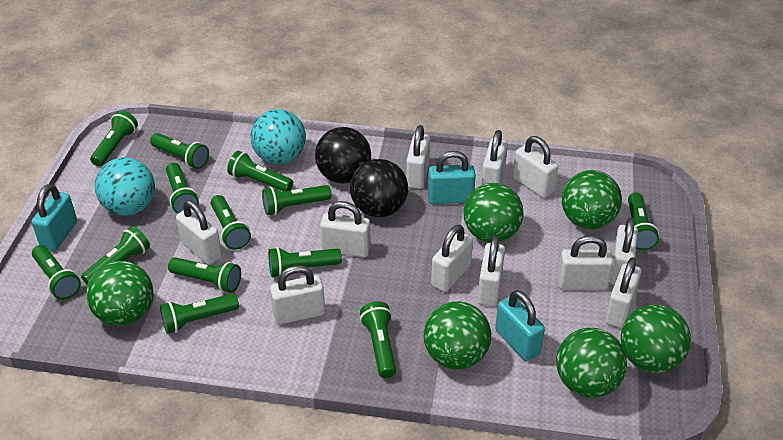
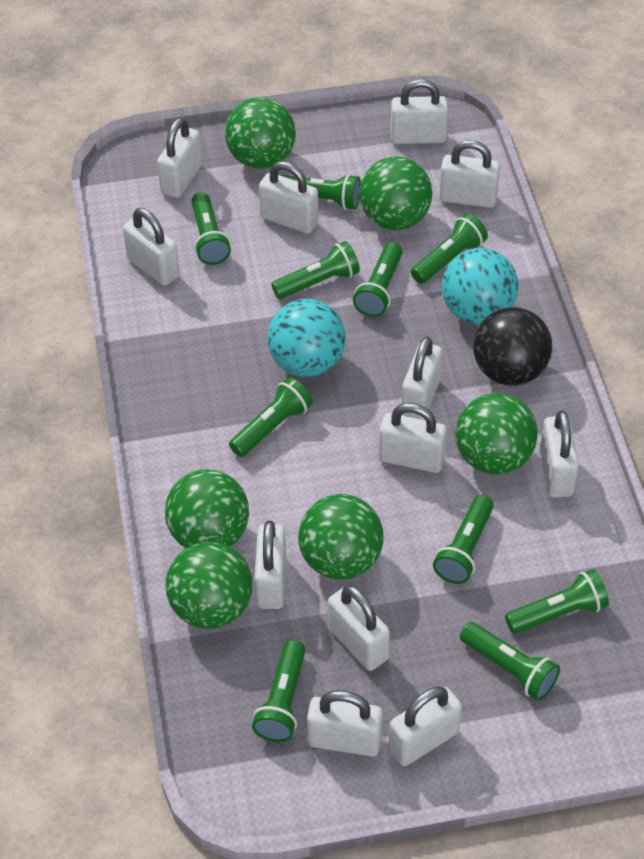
black ball: 2 -> 1
green flashlight: 13 -> 10
turquoise padlock: 3 -> 0
white padlock: 11 -> 12

